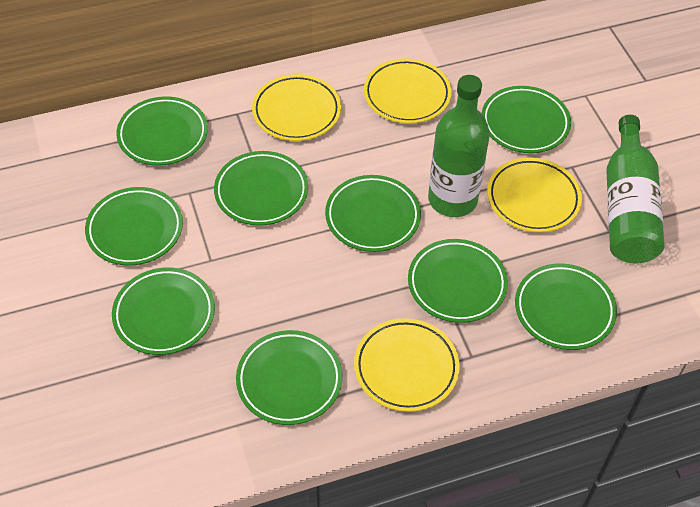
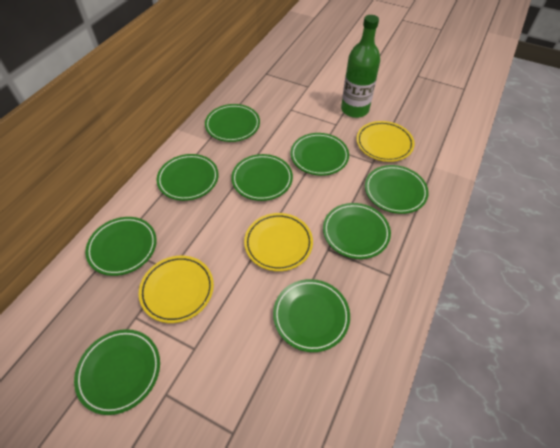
green bottle: 2 -> 1
yellow plate: 4 -> 3

